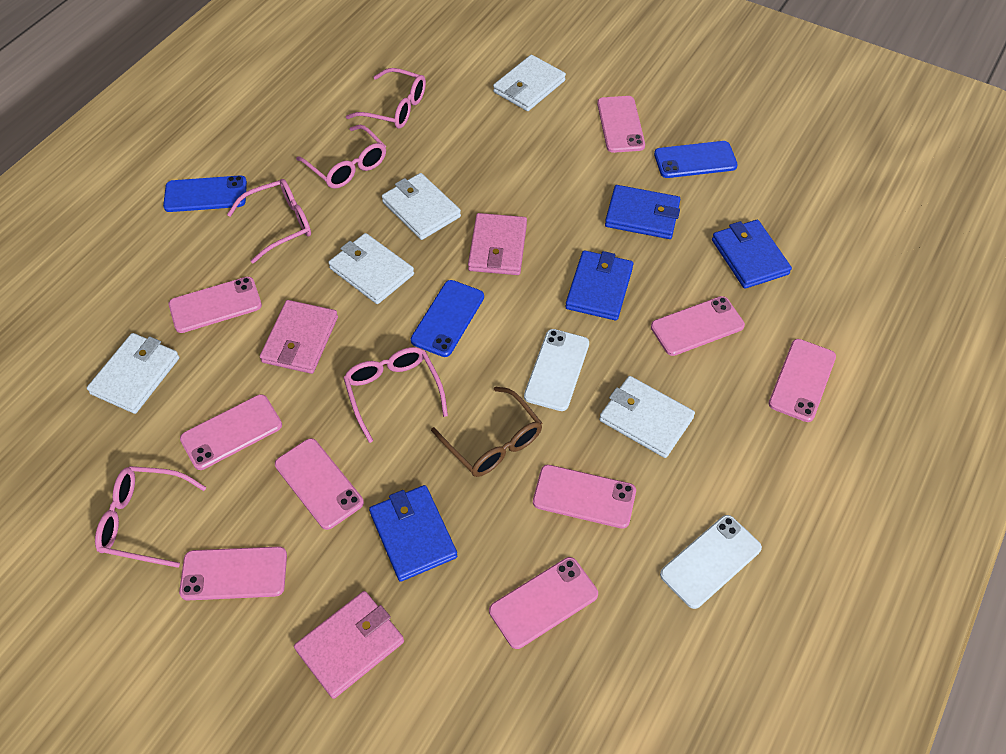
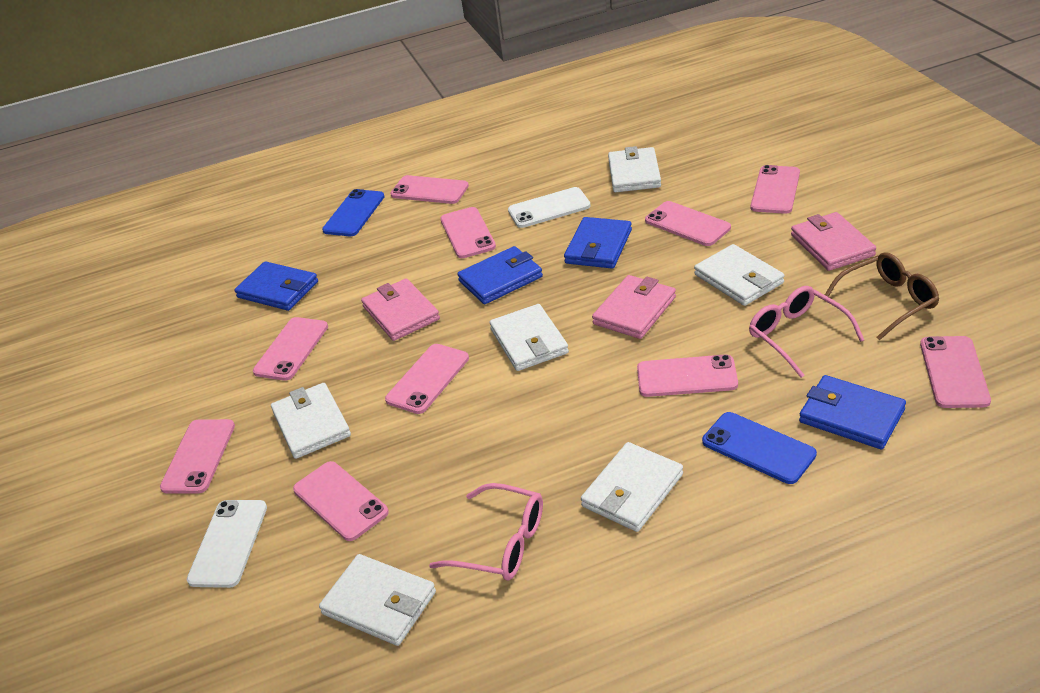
blue phone: 3 -> 2
pink glasses: 5 -> 2
pink phone: 9 -> 10
white wallet: 5 -> 6

